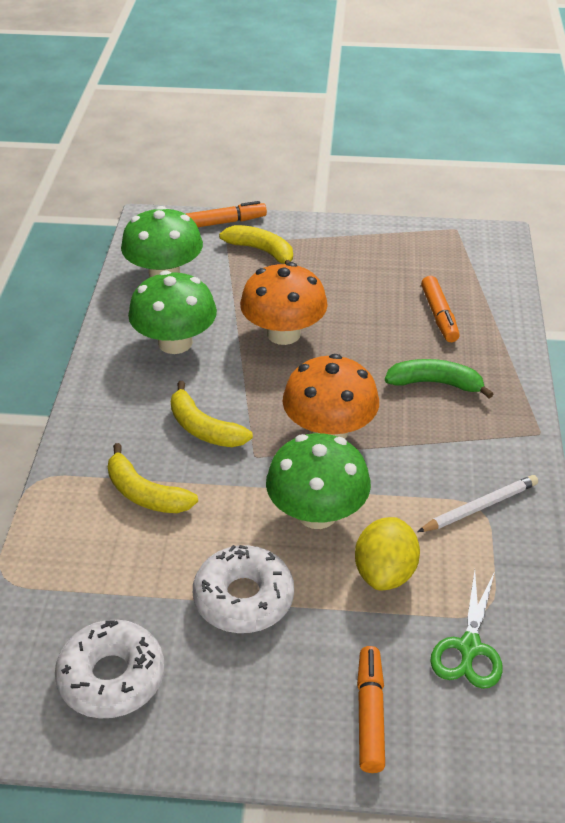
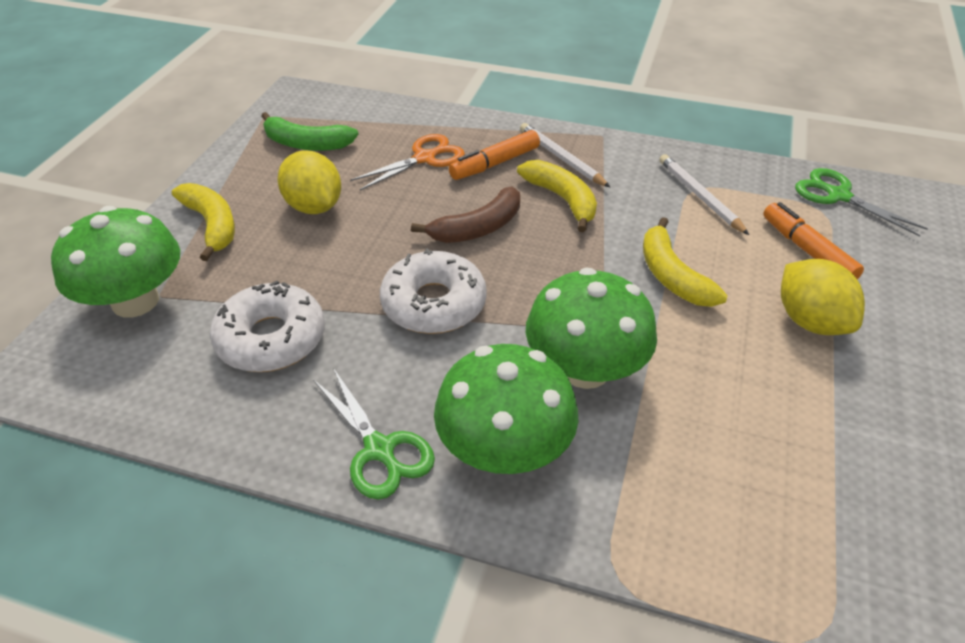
brown banana: 0 -> 1
green scissors: 1 -> 2
orange marker: 3 -> 2
orange mushroom: 2 -> 0
orange scissors: 0 -> 1
white pencil: 1 -> 2
yellow lemon: 1 -> 2

